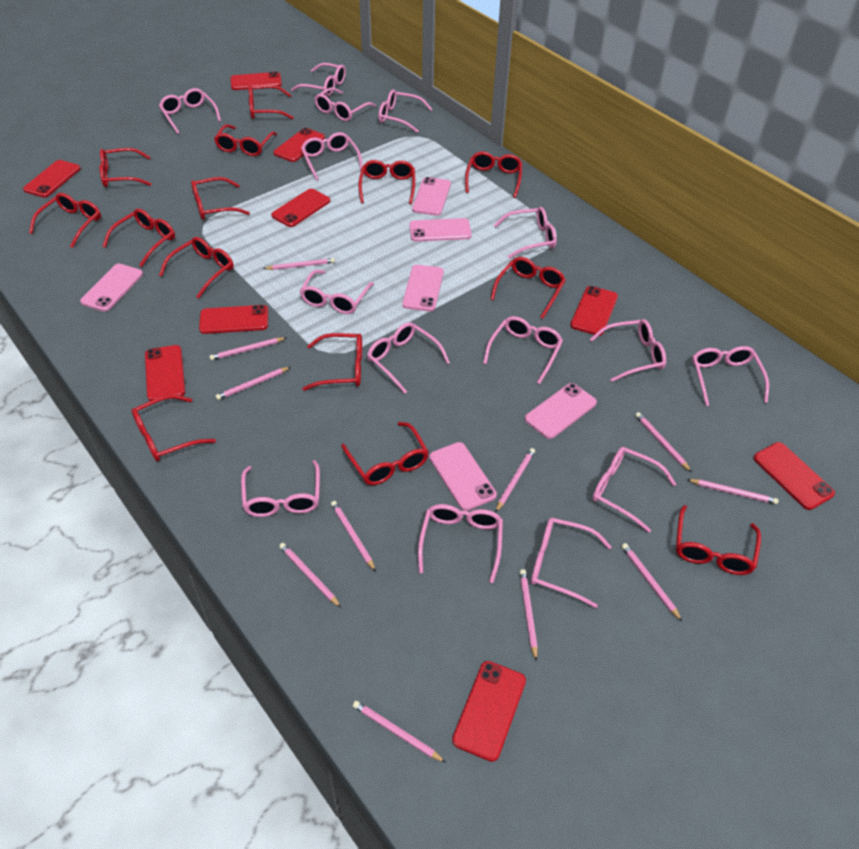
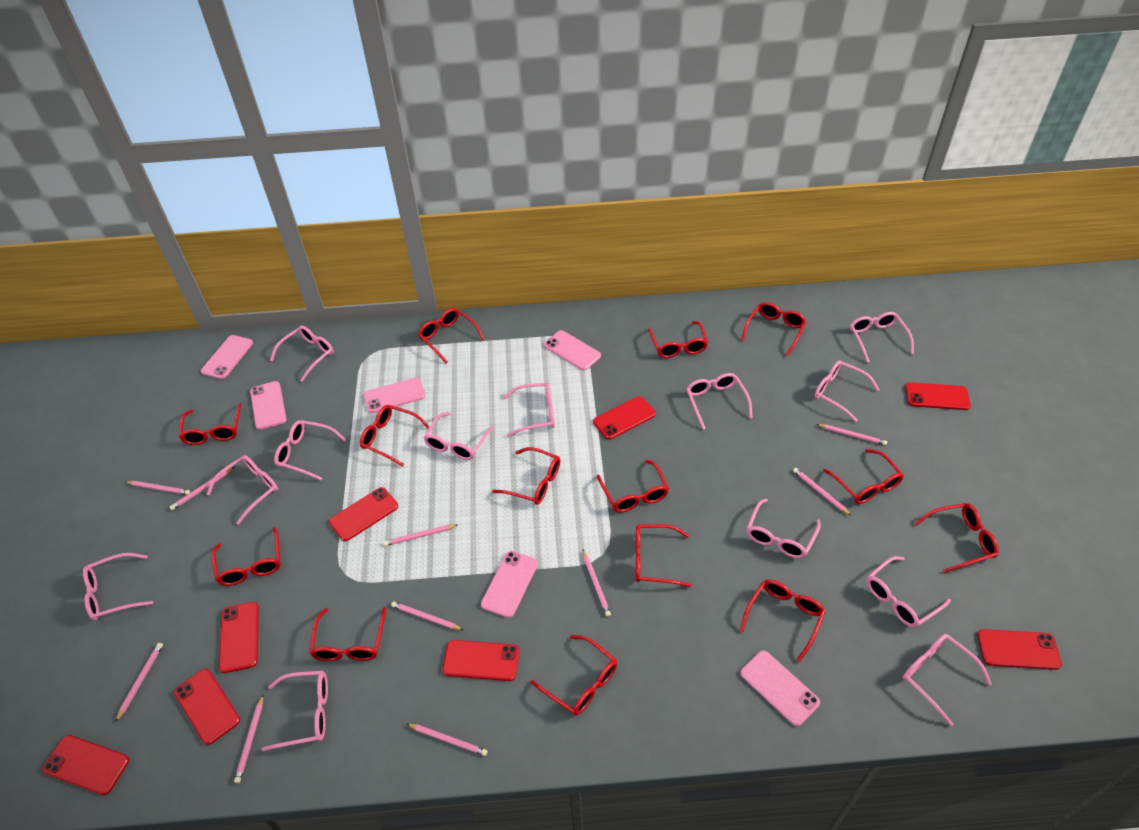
pink glasses: 15 -> 13
pink pencil: 11 -> 10
red phone: 9 -> 8

